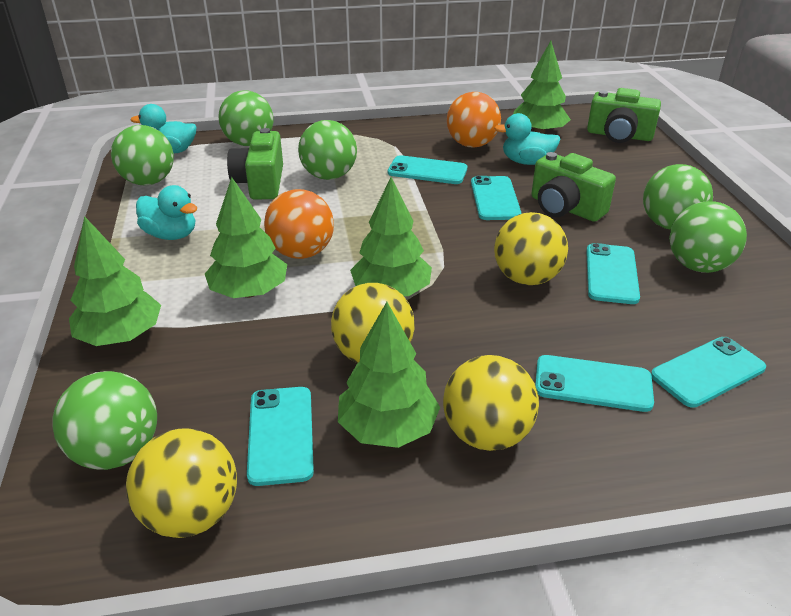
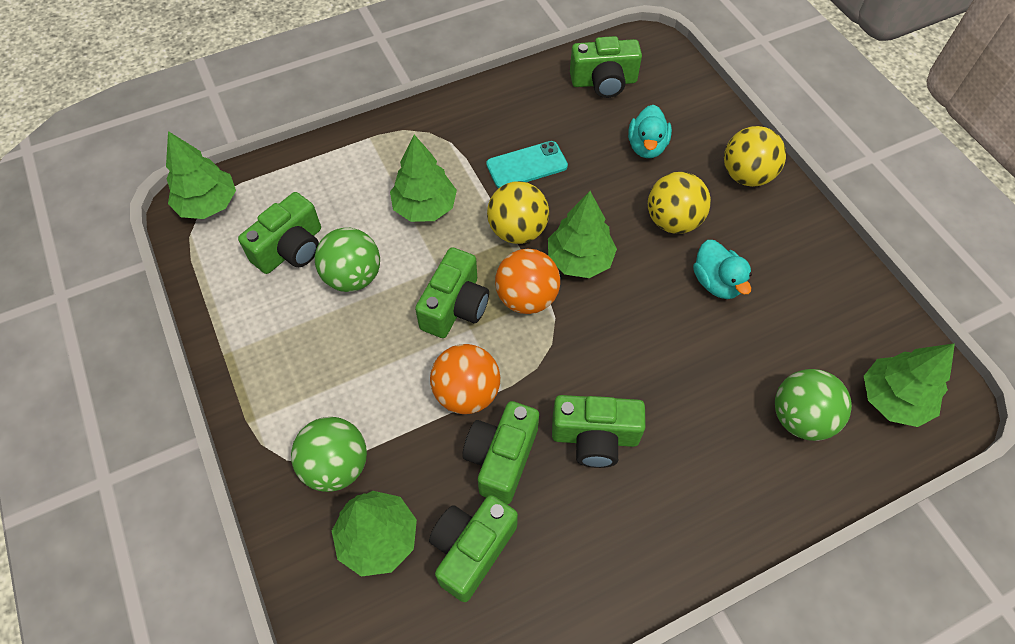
green ball: 6 -> 3
green camera: 3 -> 6
turquoise duck: 3 -> 2
turquoise phone: 6 -> 1
yellow ball: 4 -> 3

